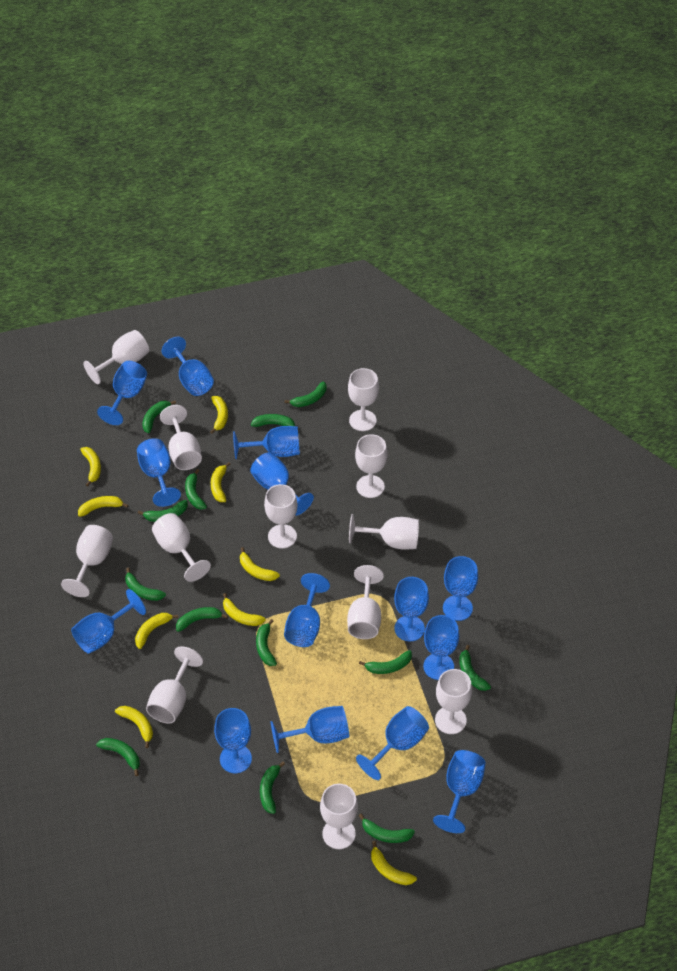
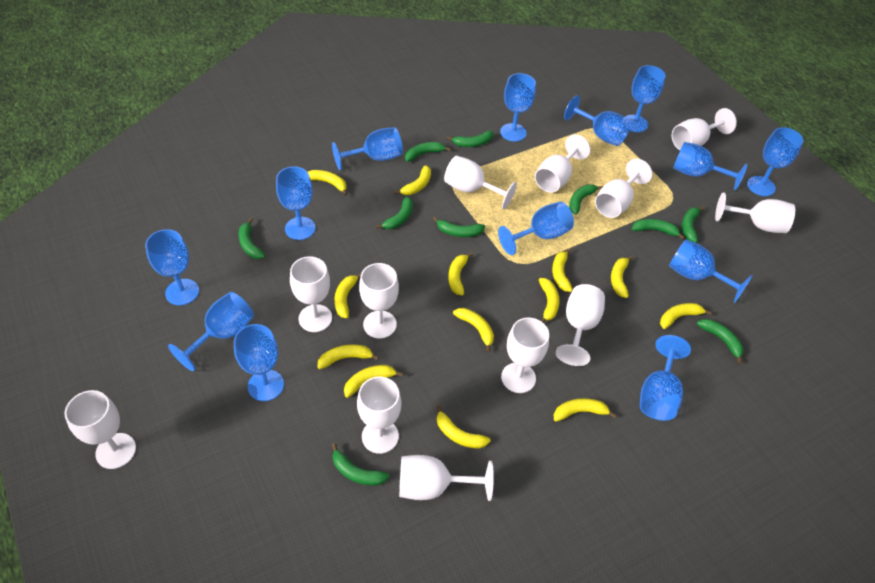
blue goblet: 14 -> 13
green banana: 13 -> 10
yellow banana: 9 -> 13

